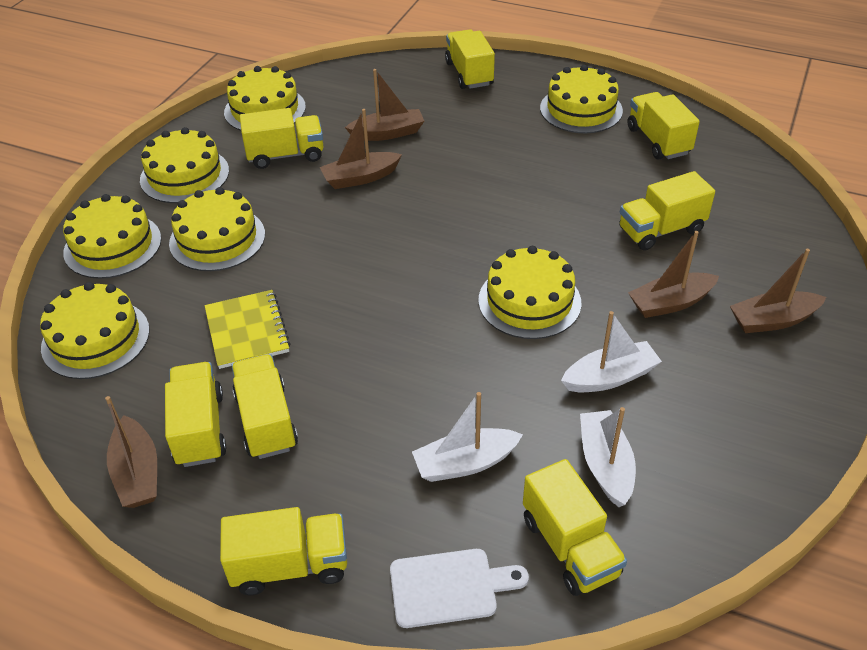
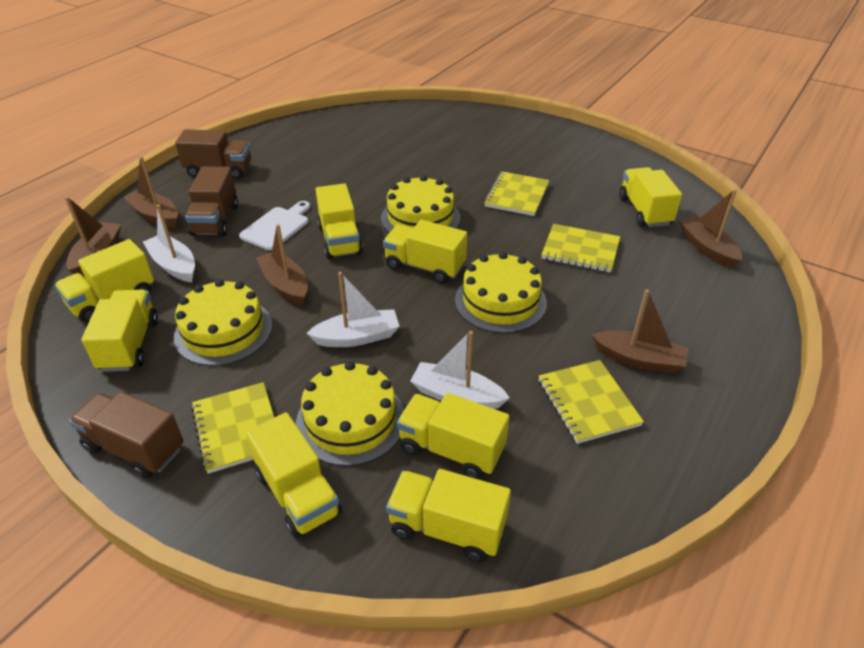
brown truck: 0 -> 3
yellow cake: 7 -> 4
yellow notebook: 1 -> 4

